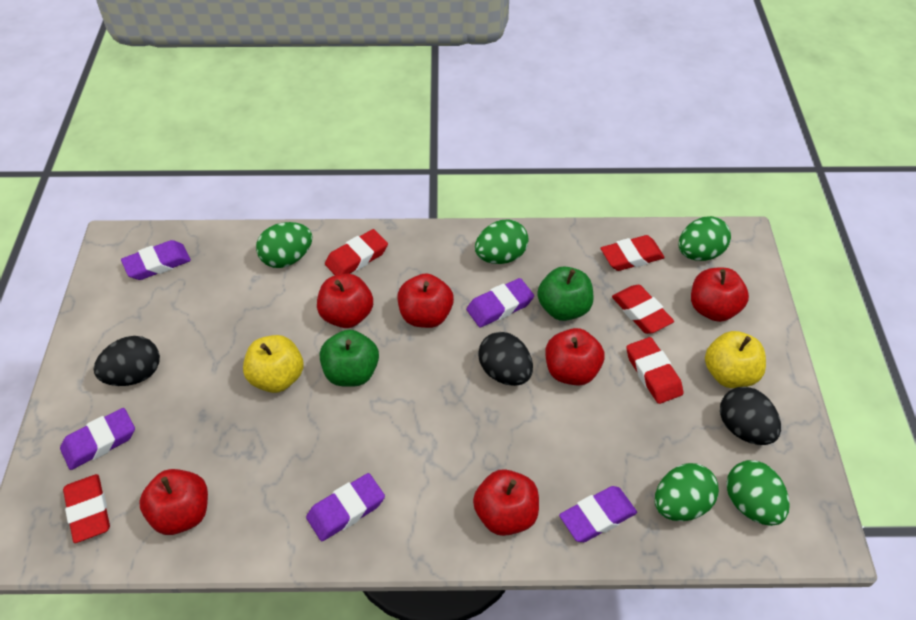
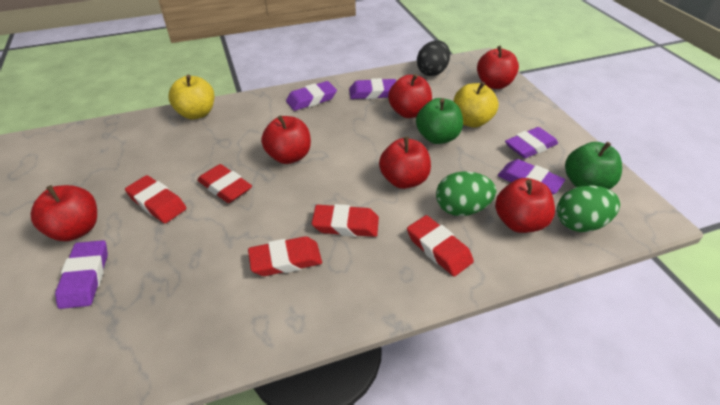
black egg: 3 -> 1
green egg: 5 -> 2

